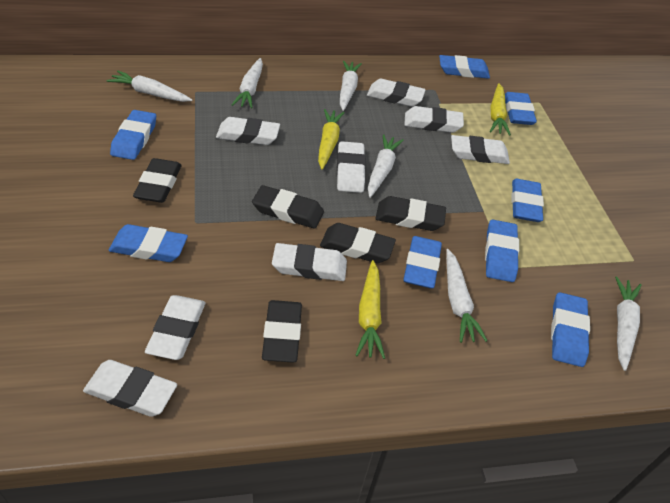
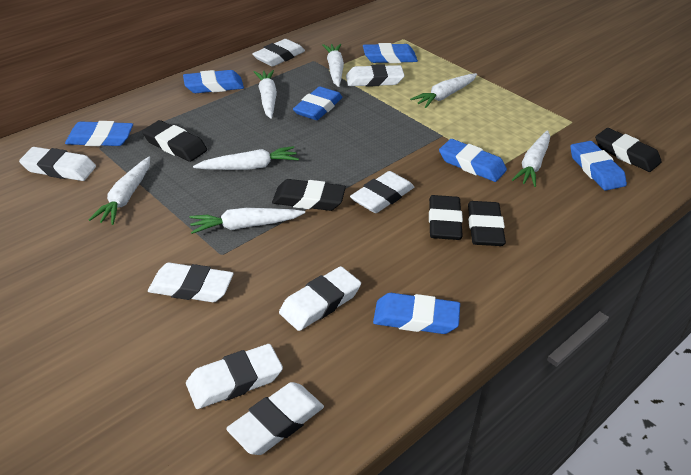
blue eraser: 8 -> 7
white carrot: 6 -> 7
yellow carrot: 3 -> 0

